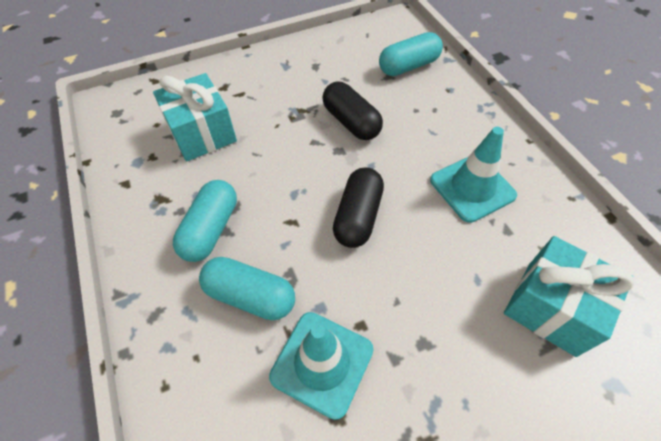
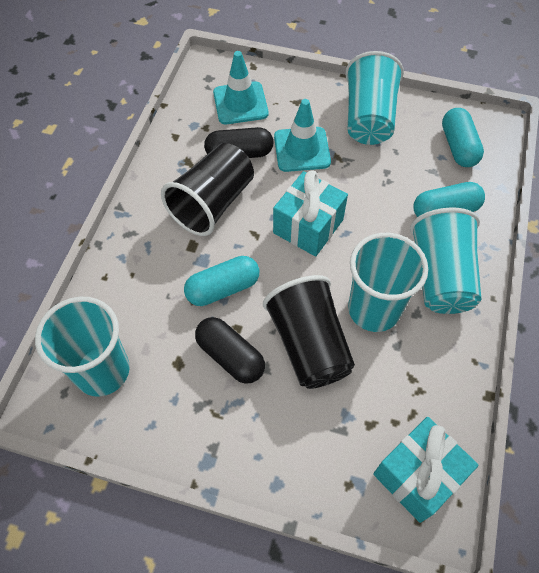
black cup: 0 -> 2
turquoise cup: 0 -> 4

